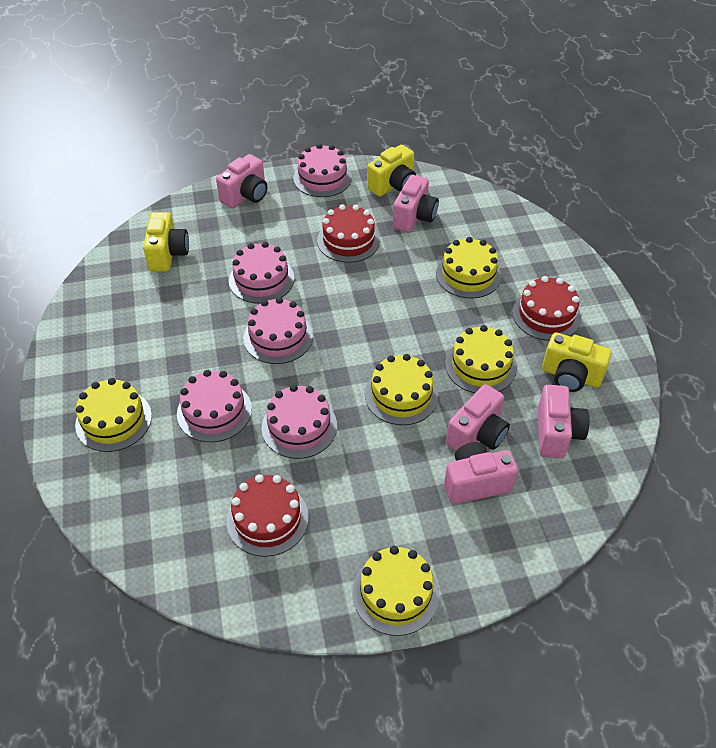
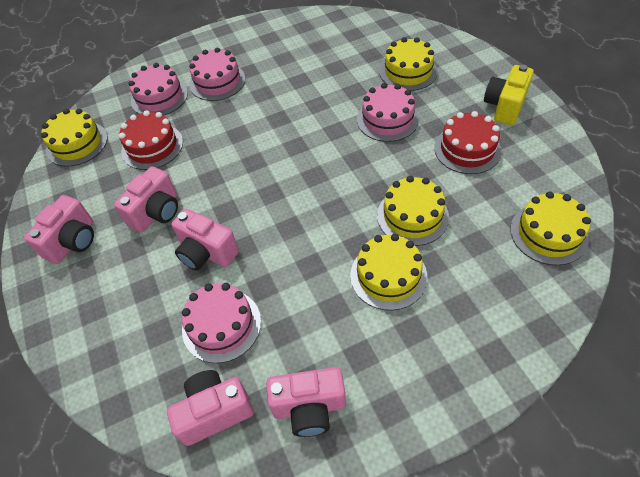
pink cake: 5 -> 4
red cake: 3 -> 2
yellow camera: 3 -> 1

